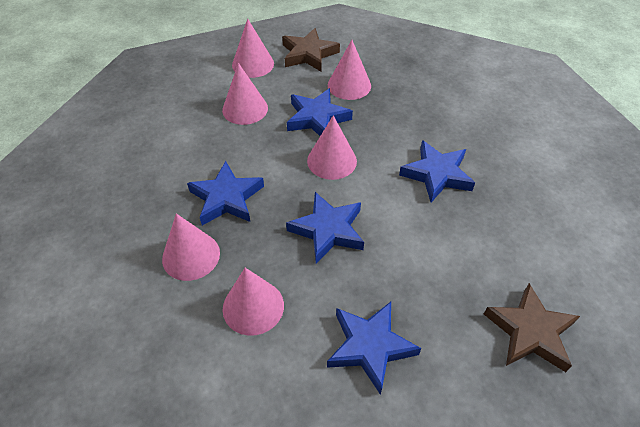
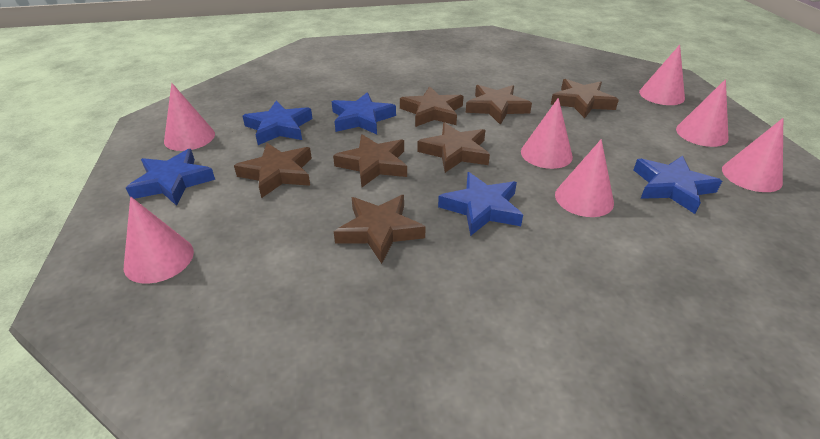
brown star: 2 -> 7
pink cone: 6 -> 7

